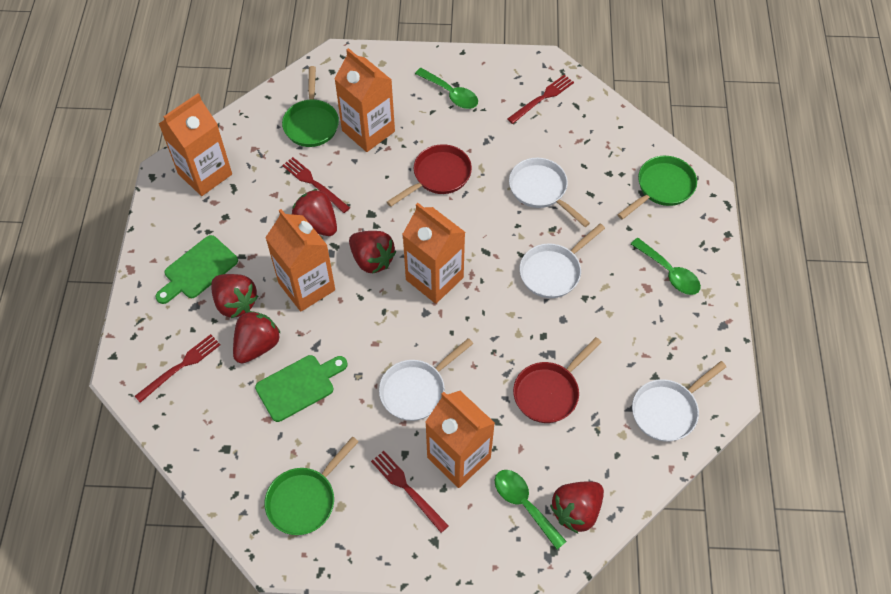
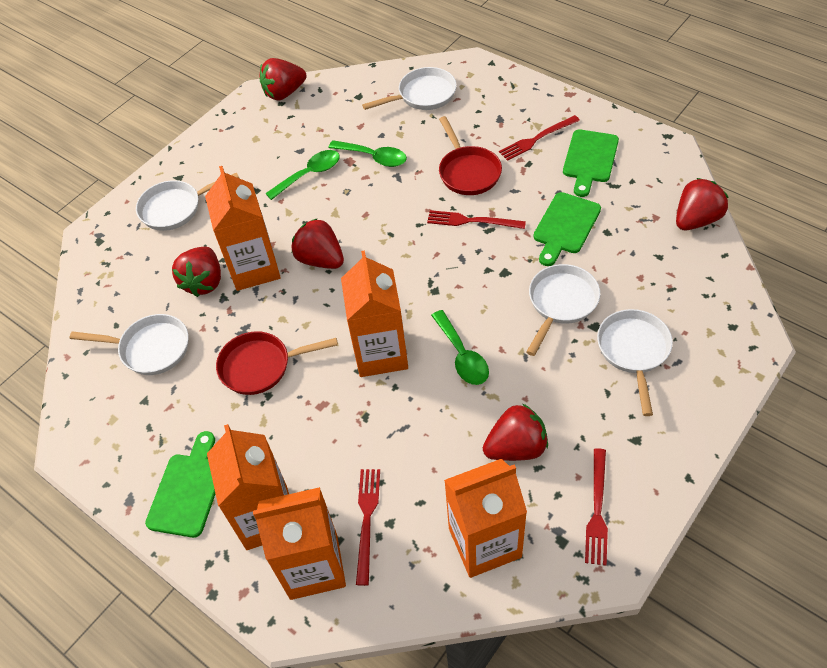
green cutting board: 2 -> 3
green pan: 3 -> 0
white pan: 4 -> 5

